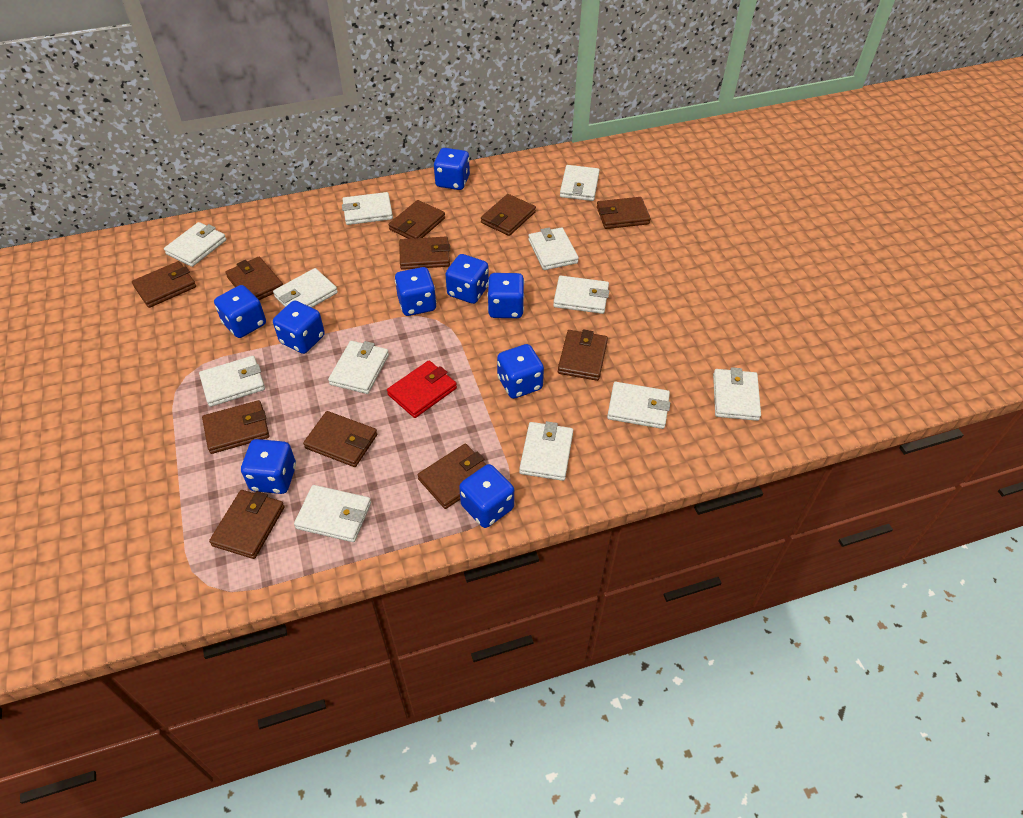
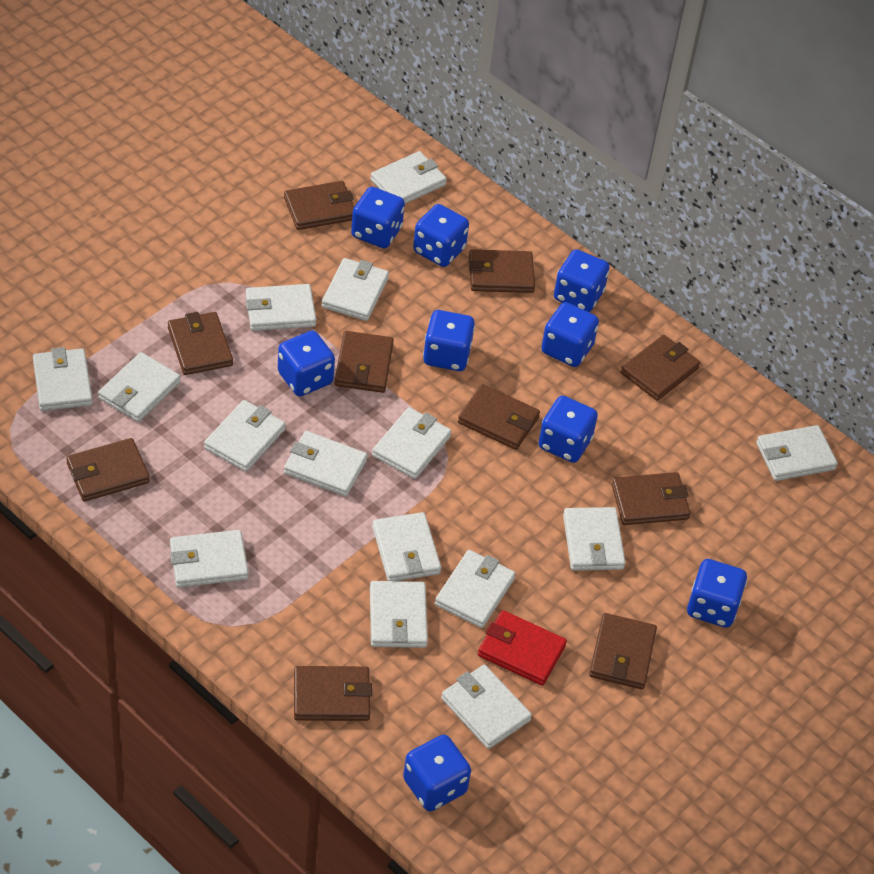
brown wallet: 11 -> 10
white wallet: 12 -> 15

